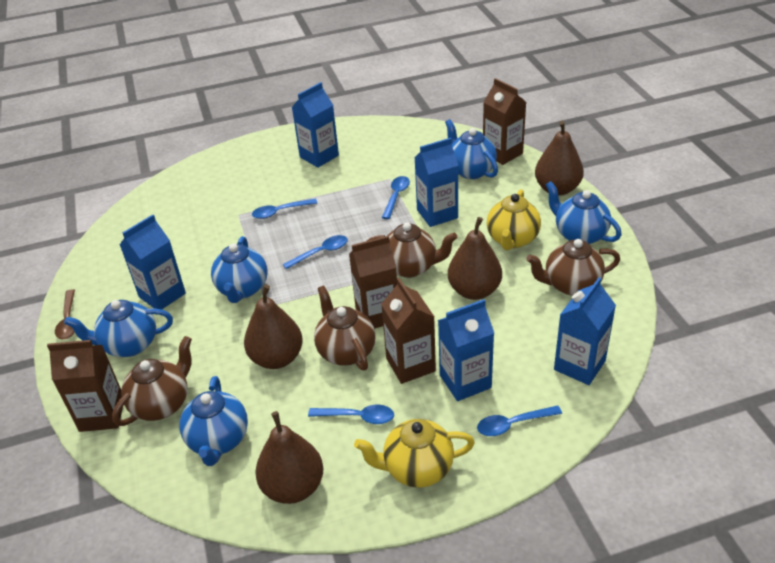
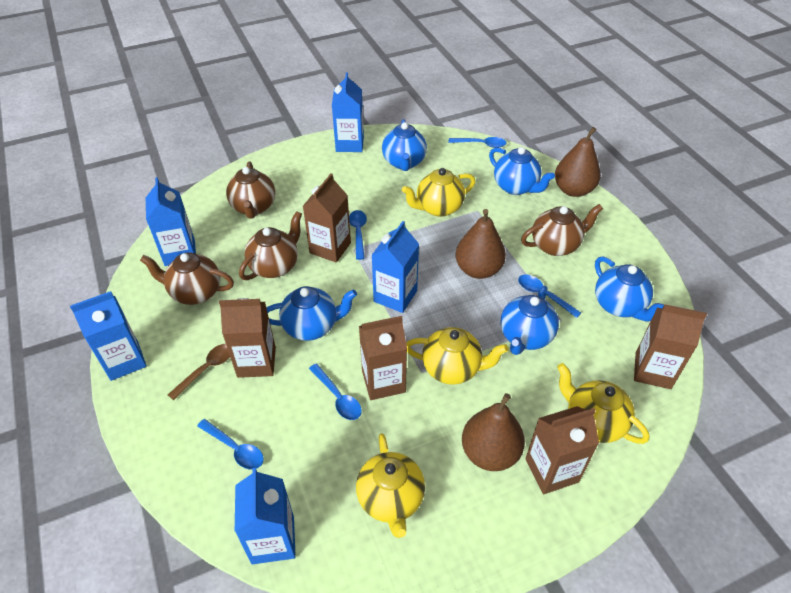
brown carton: 4 -> 5
brown pear: 4 -> 3
yellow teapot: 2 -> 4

